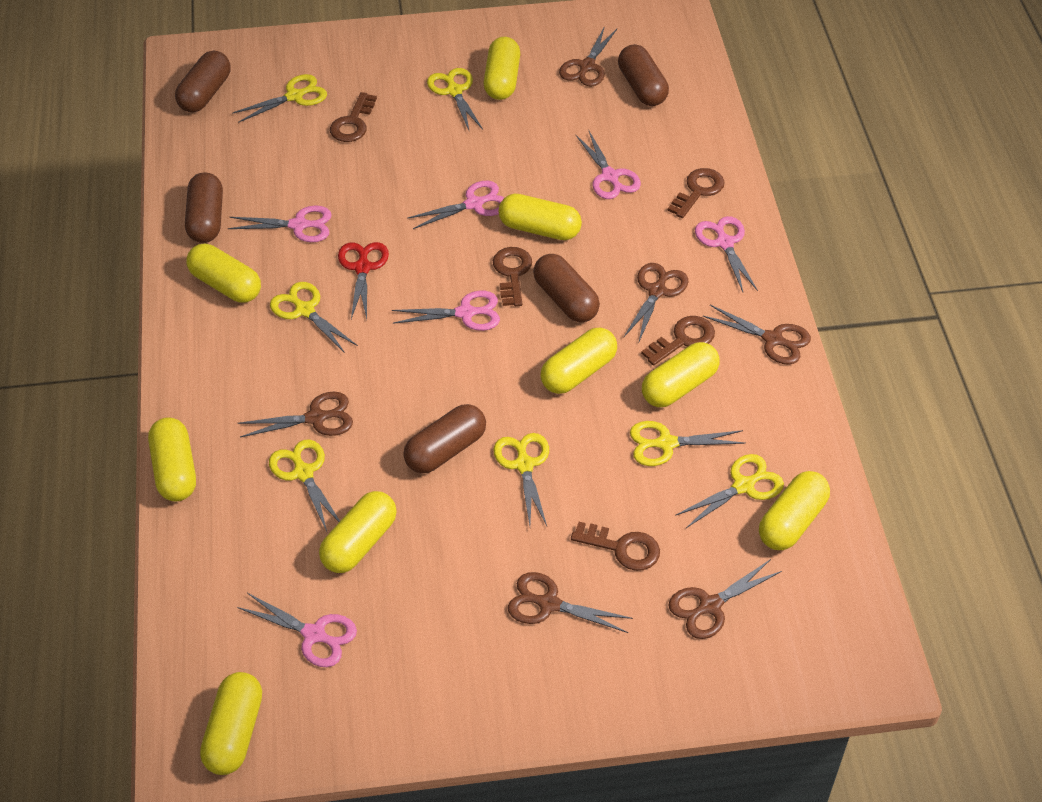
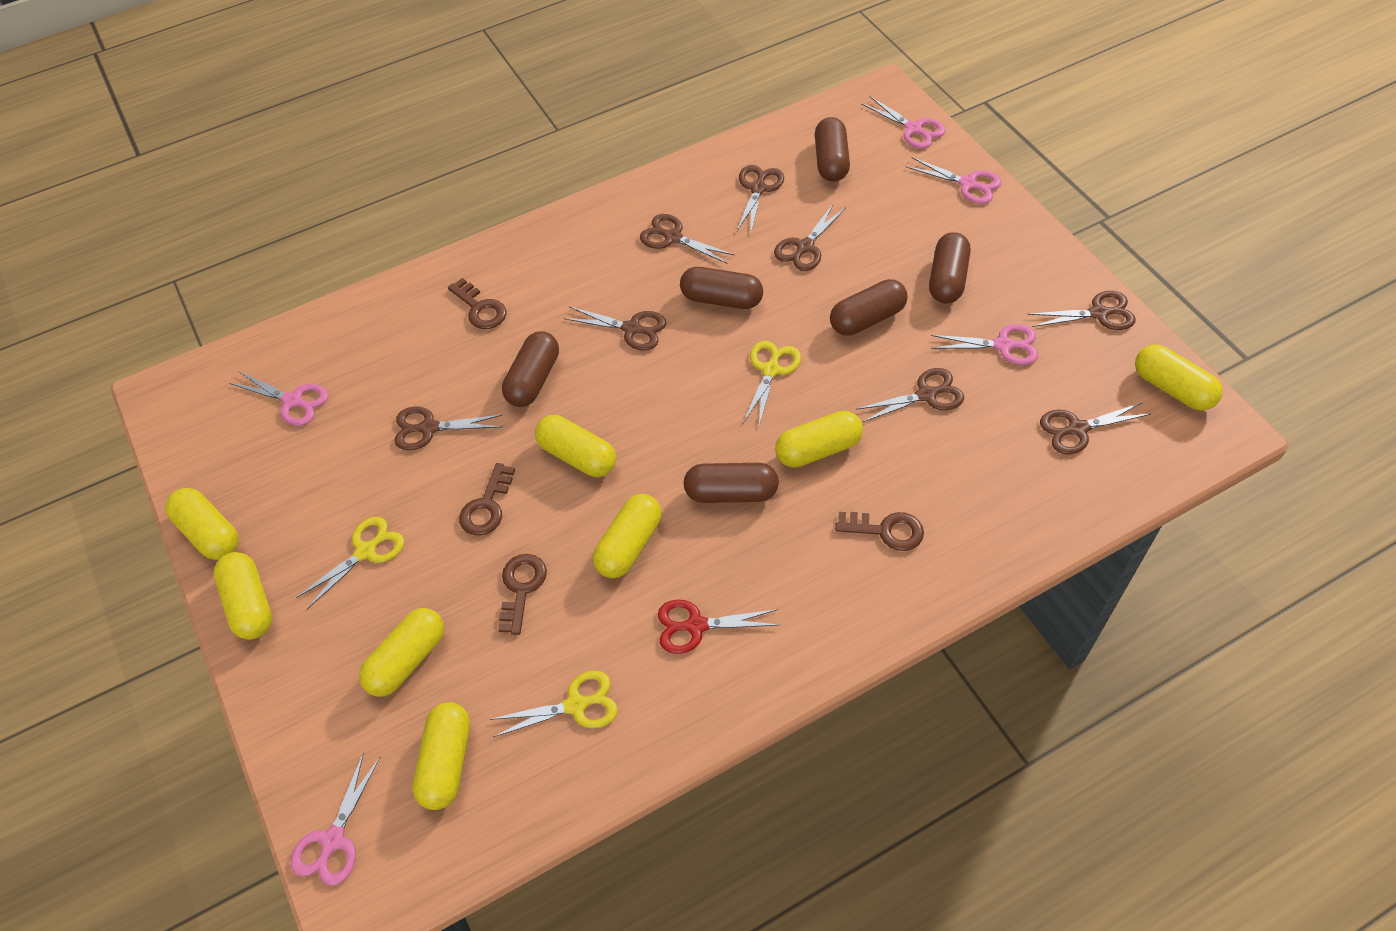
brown capsule: 5 -> 6
brown key: 5 -> 4
brown scissors: 6 -> 8
pink scissors: 6 -> 5
yellow capsule: 9 -> 8
yellow scissors: 7 -> 3

